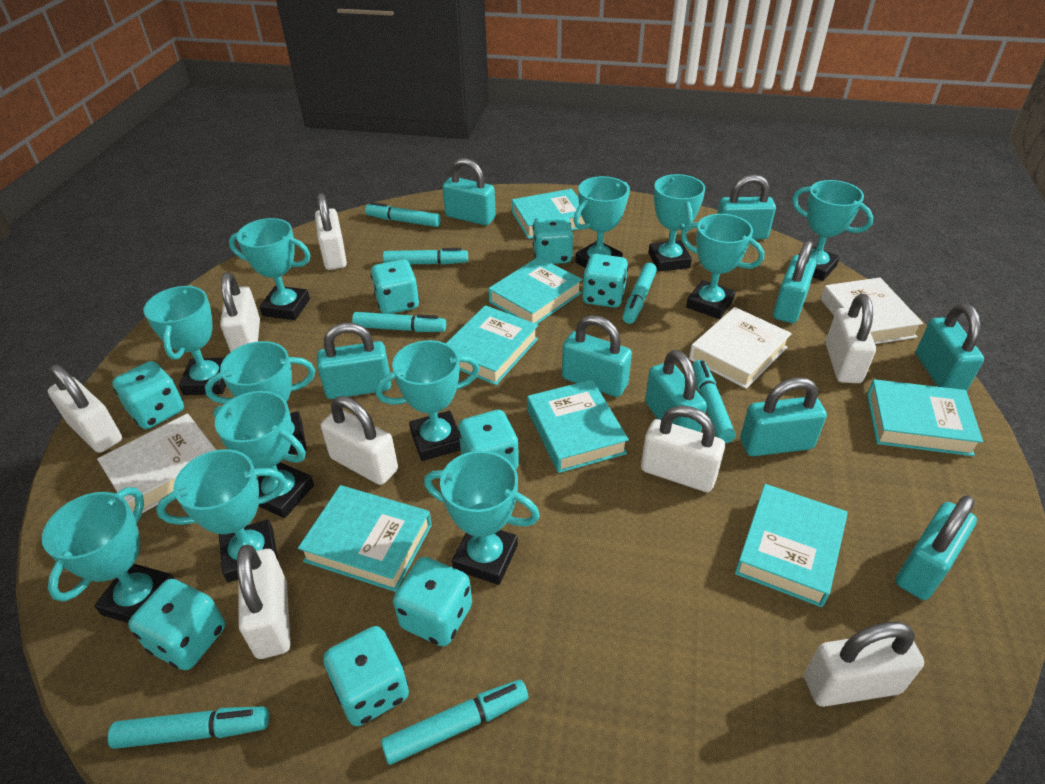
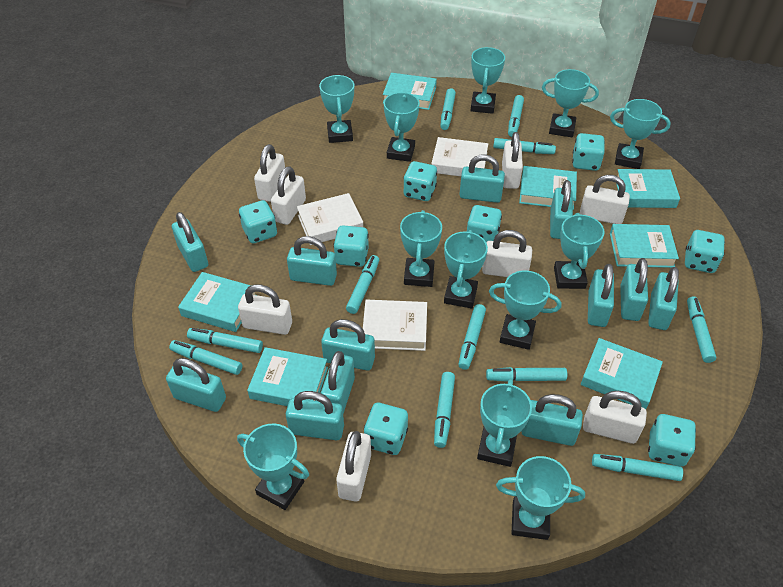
turquoise marker: 7 -> 11
turquoise padlock: 9 -> 12

